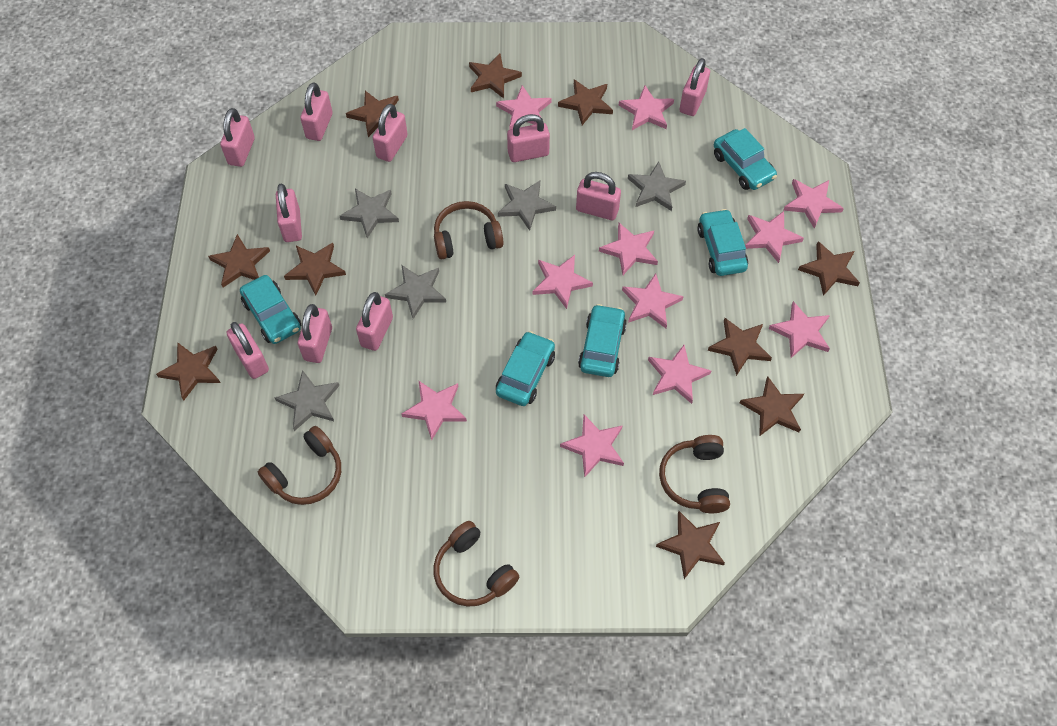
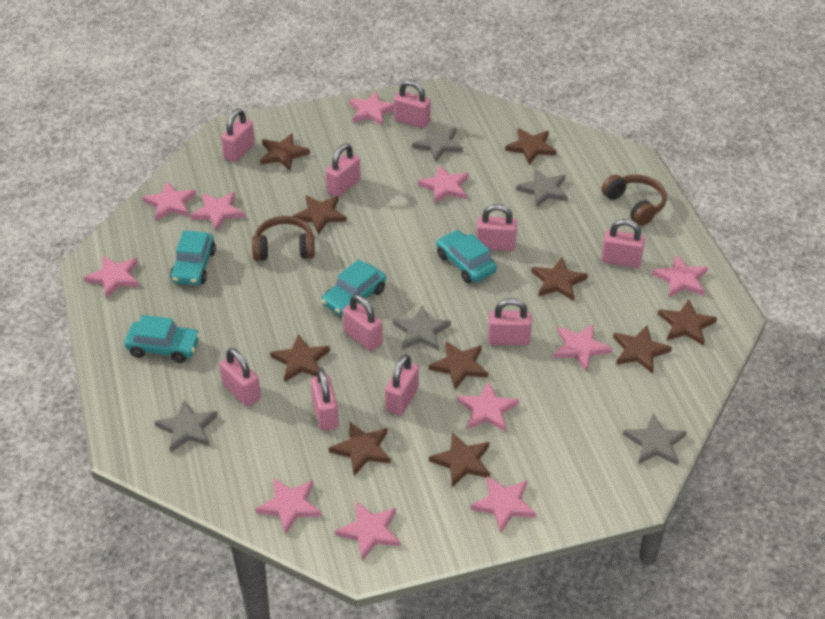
brown headphones: 4 -> 2
turquoise car: 5 -> 4

